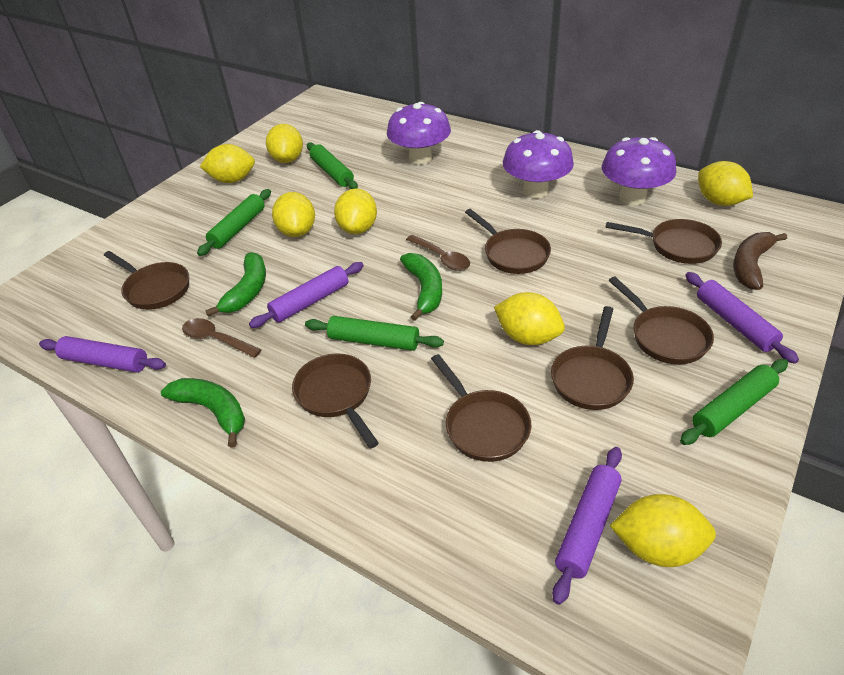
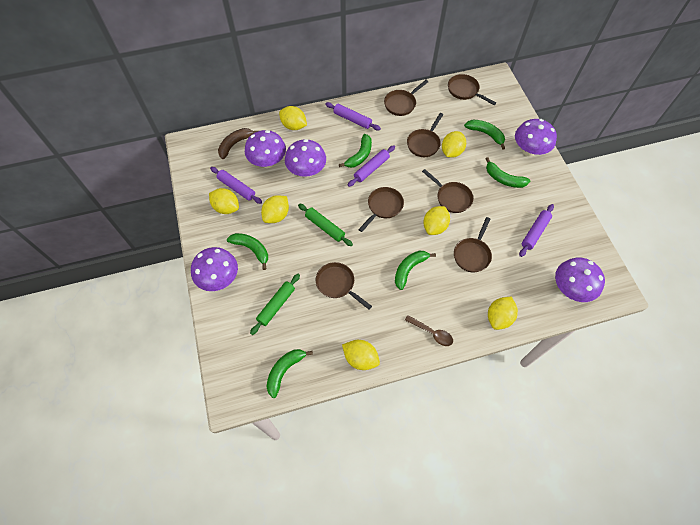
brown spoon: 2 -> 1
green banana: 3 -> 6
green rolling pin: 4 -> 2
purple mushroom: 3 -> 5

